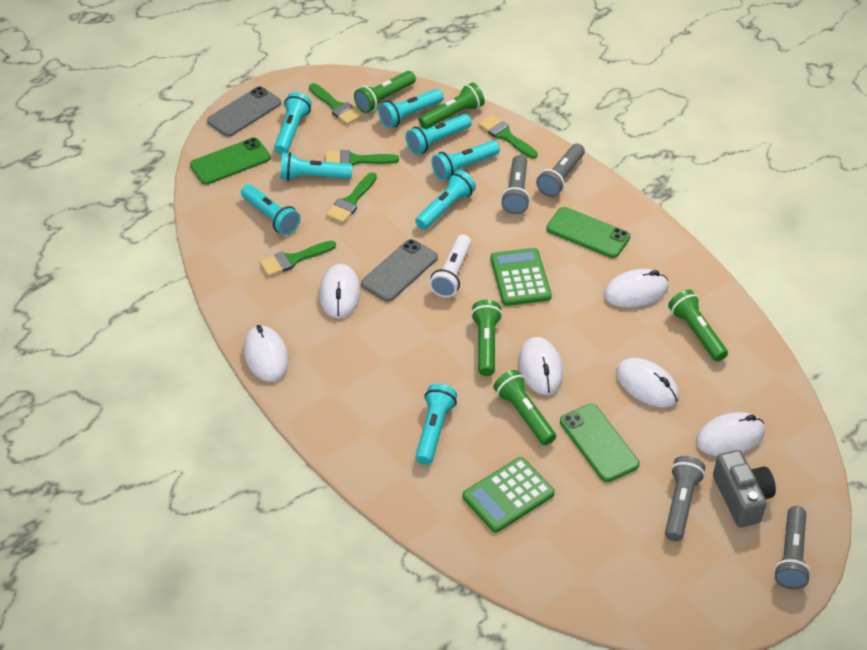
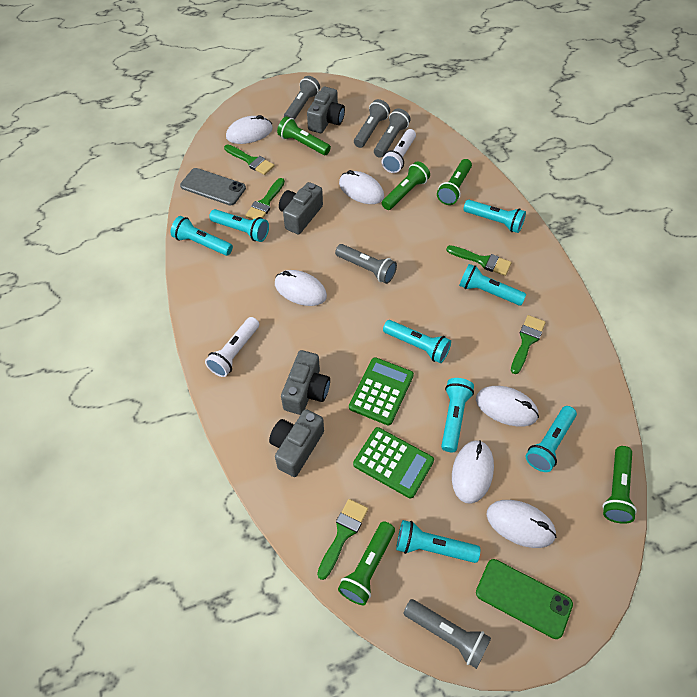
green phone: 3 -> 1
grey camera: 1 -> 4
grey flashlight: 4 -> 5
grey phone: 2 -> 1
white flashlight: 1 -> 2

